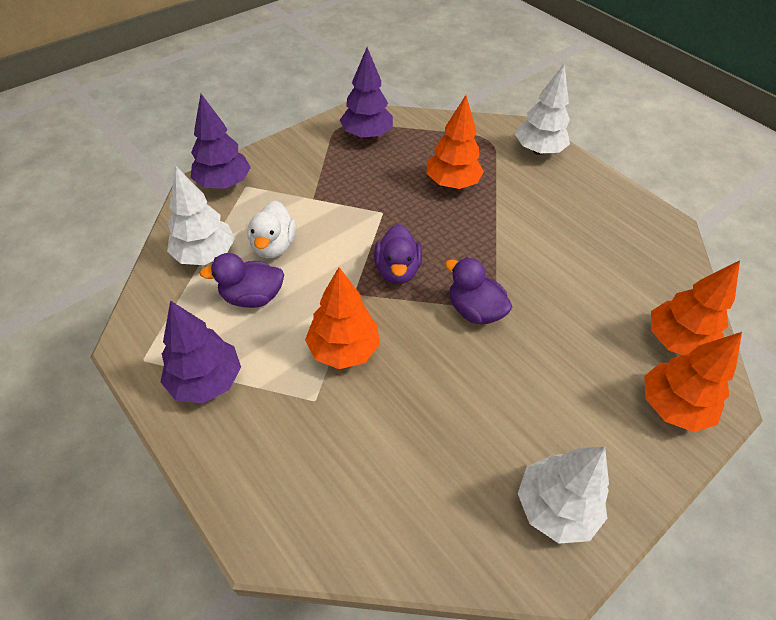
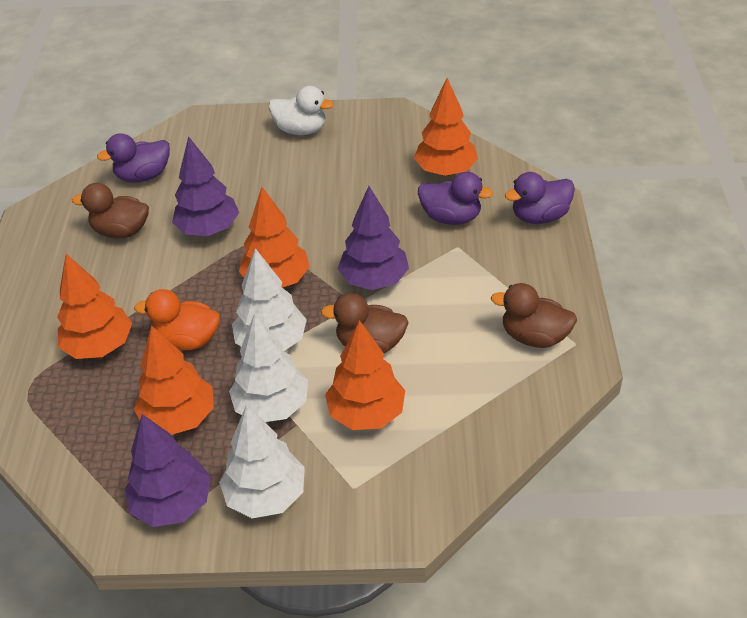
brown duck: 0 -> 3
orange duck: 0 -> 1
orange tree: 4 -> 5

